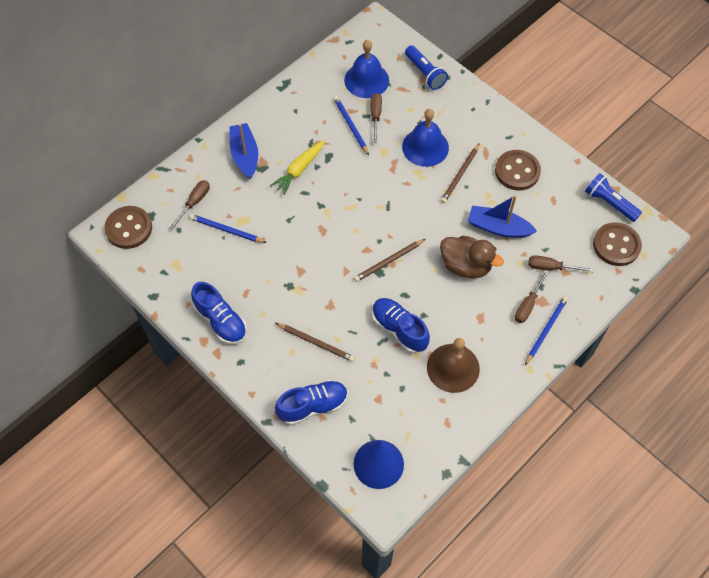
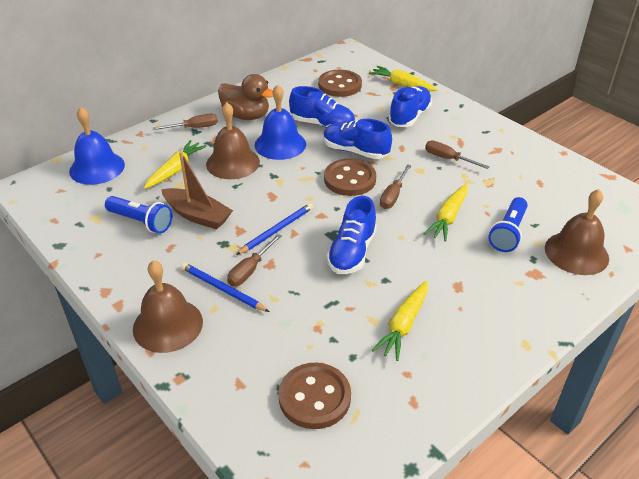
blue boat: 2 -> 0
blue cone: 1 -> 0
blue pencil: 3 -> 2
blue shoe: 3 -> 4
brown bell: 1 -> 3
brown boat: 0 -> 1
brown pencil: 3 -> 0
yellow carrot: 1 -> 4

